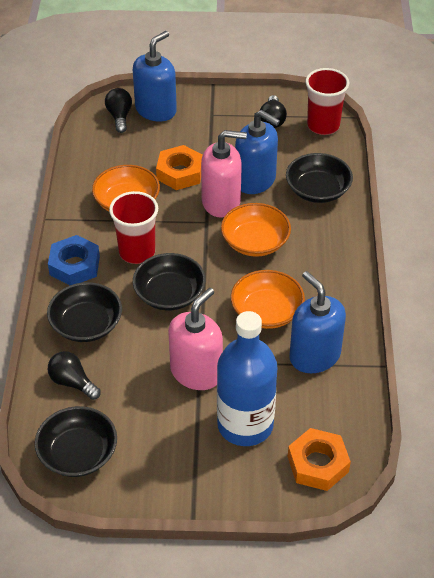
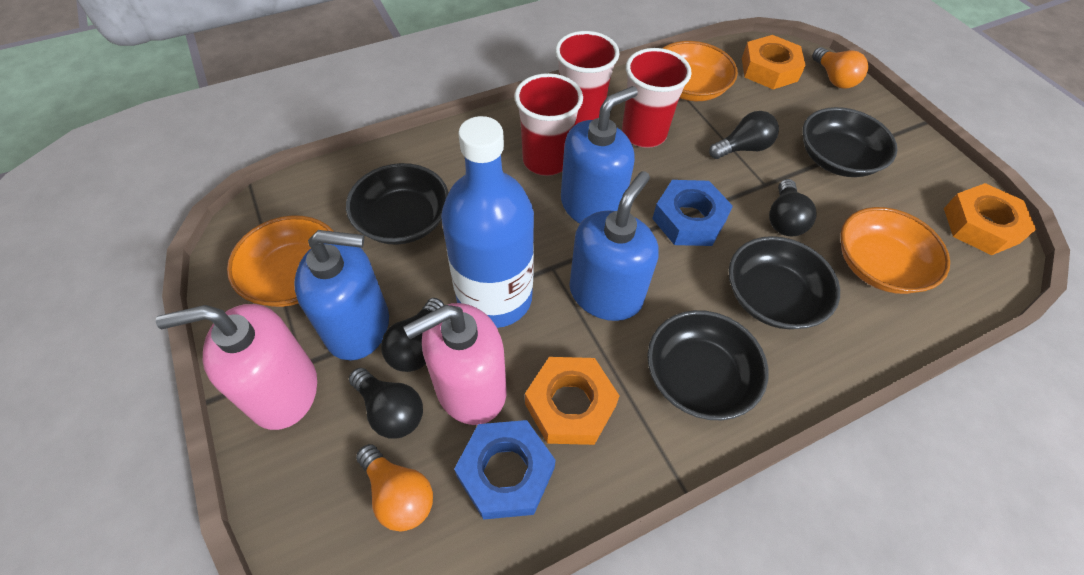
black light bulb: 3 -> 4
blue nut: 1 -> 2
orange light bulb: 0 -> 2
orange nut: 2 -> 3
red cup: 2 -> 3

